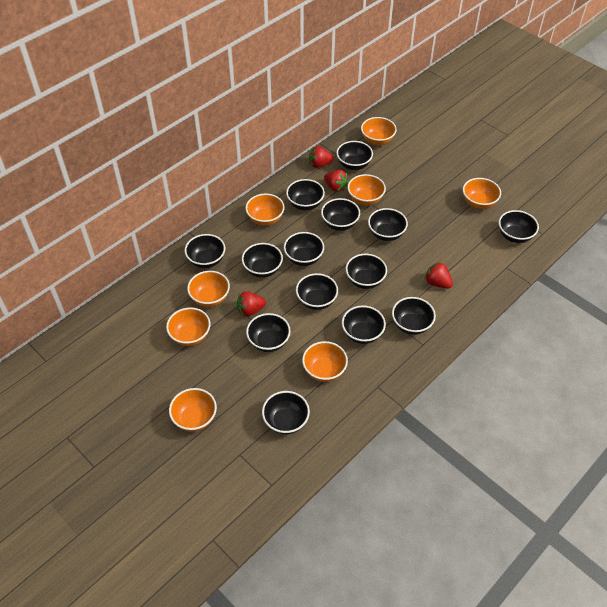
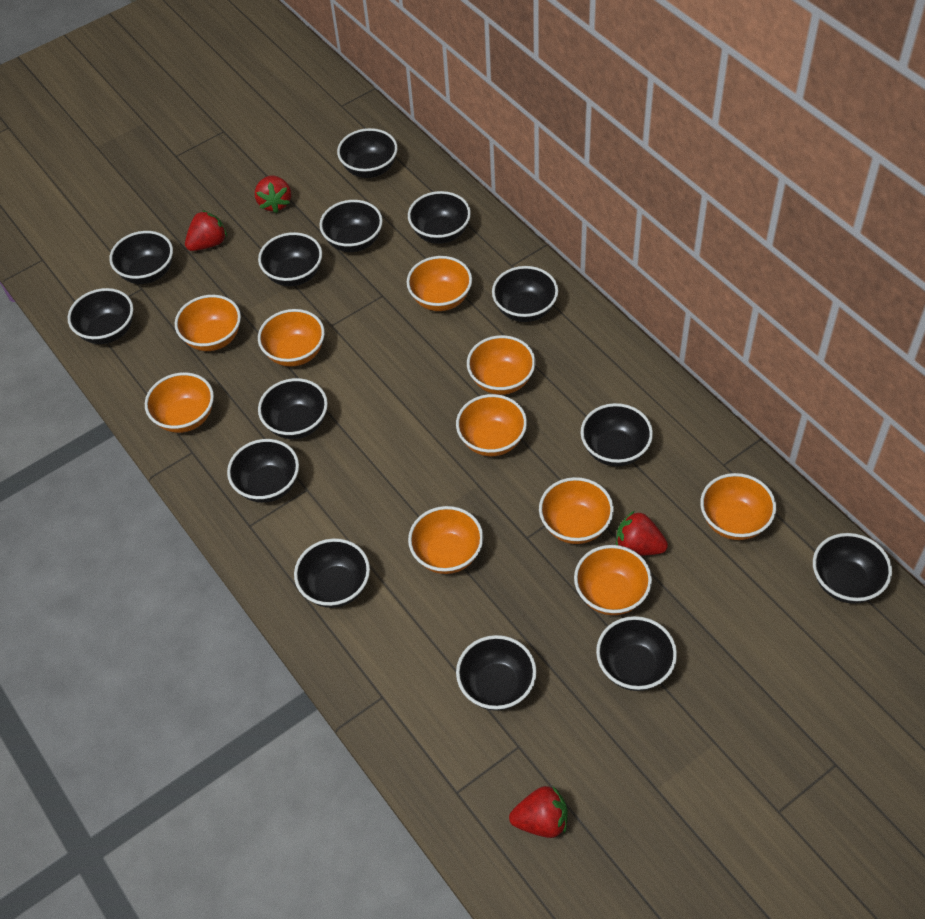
orange bowl: 8 -> 10

